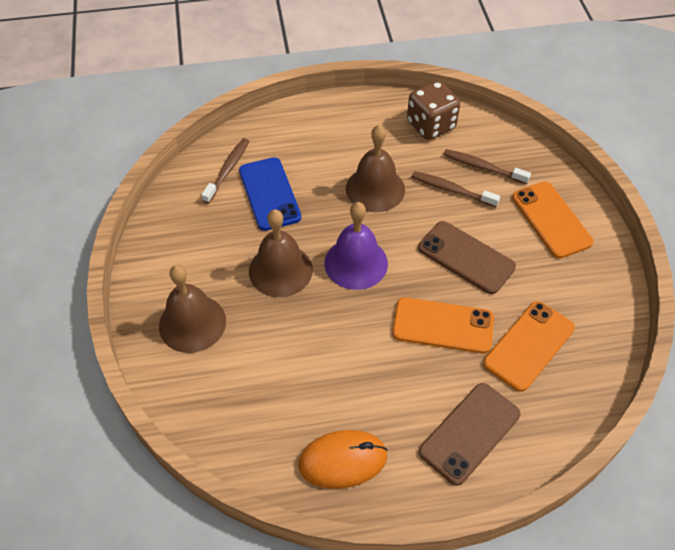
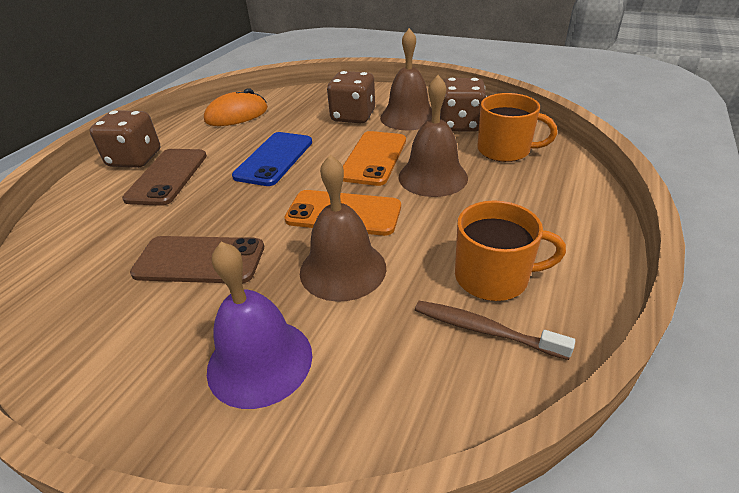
brown dice: 1 -> 3
brown toothbrush: 3 -> 1
orange mug: 0 -> 2
orange phone: 3 -> 2

